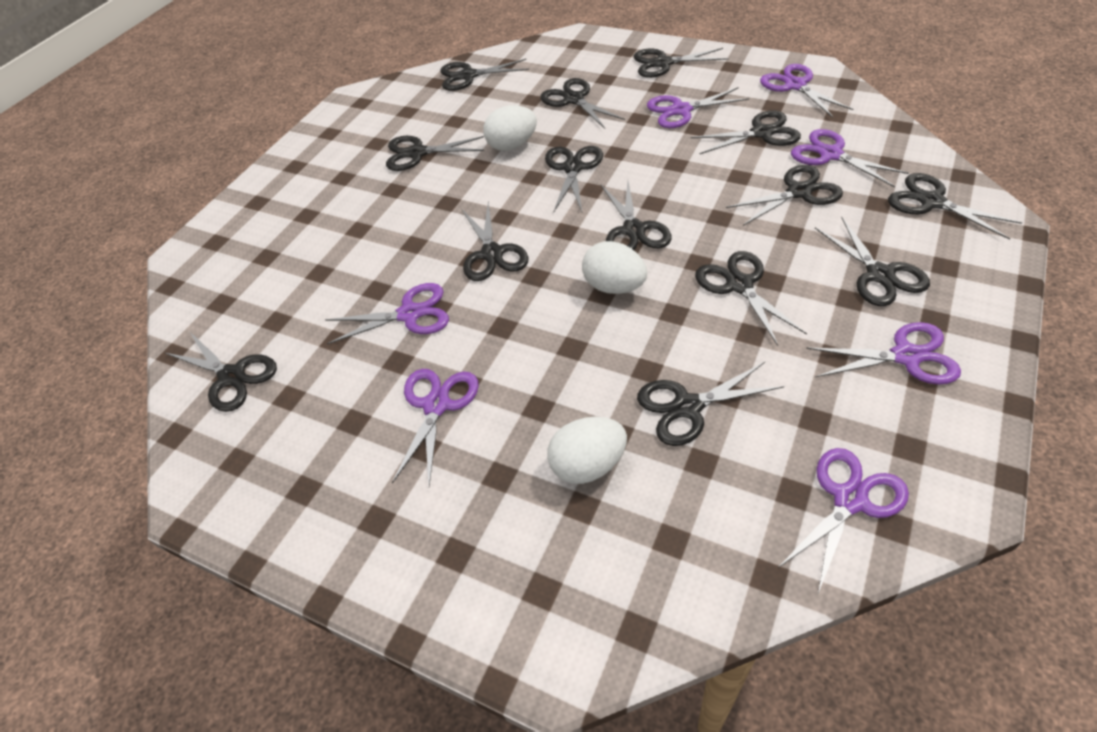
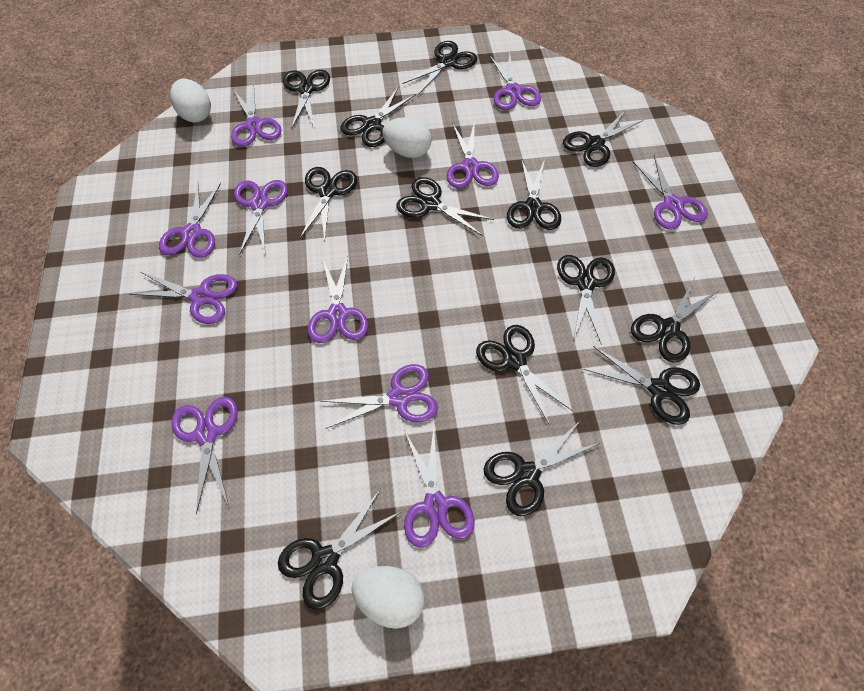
black scissors: 14 -> 13
purple scissors: 7 -> 11

